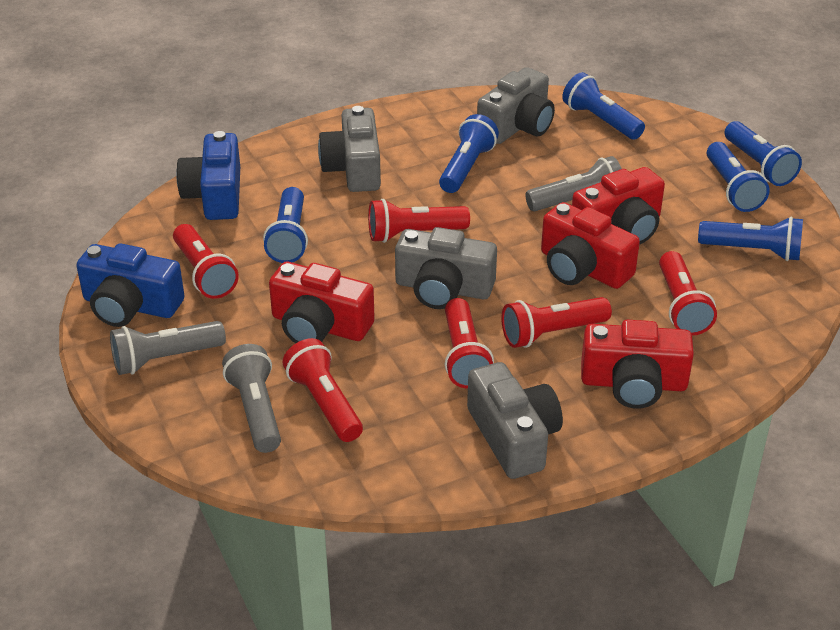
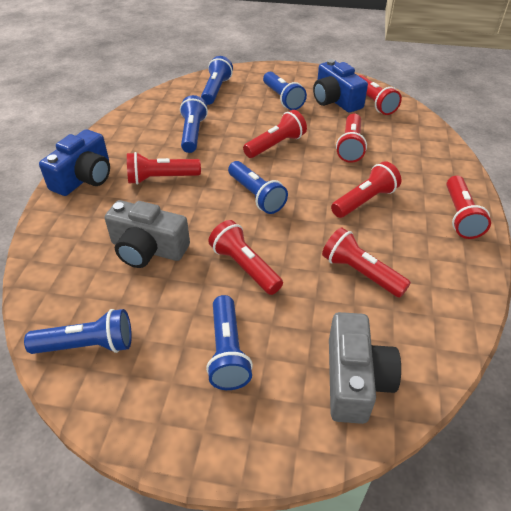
grey camera: 4 -> 2
grey flashlight: 3 -> 0
red camera: 4 -> 0
red flashlight: 6 -> 8

